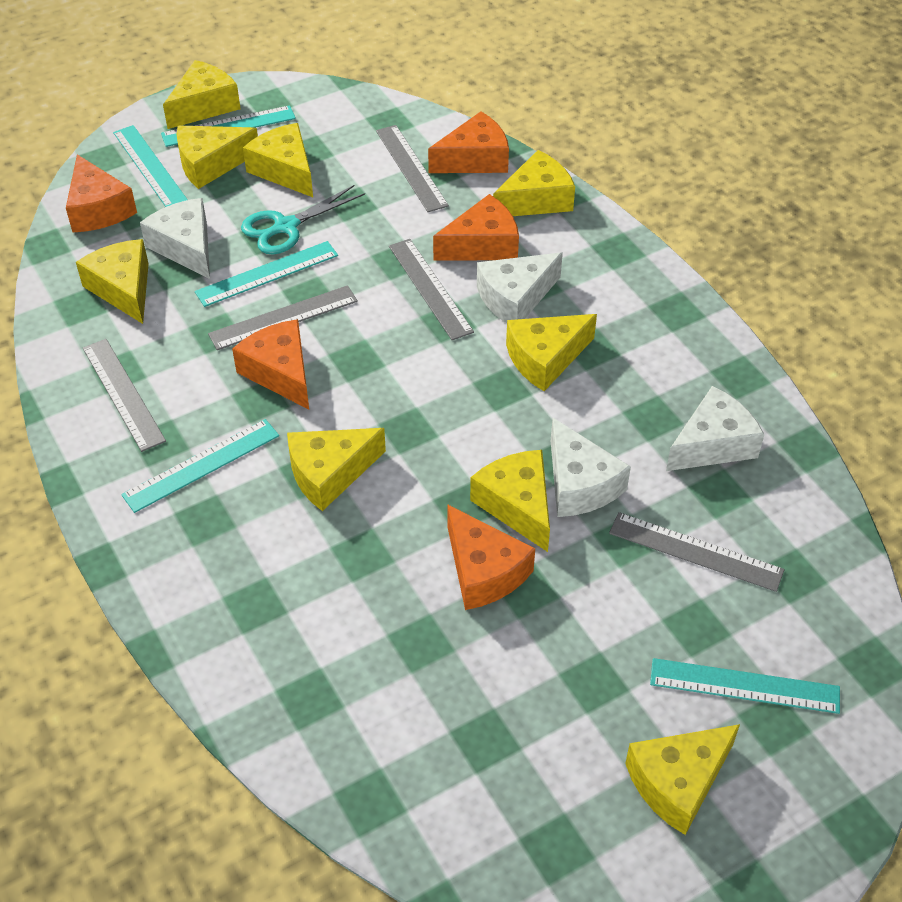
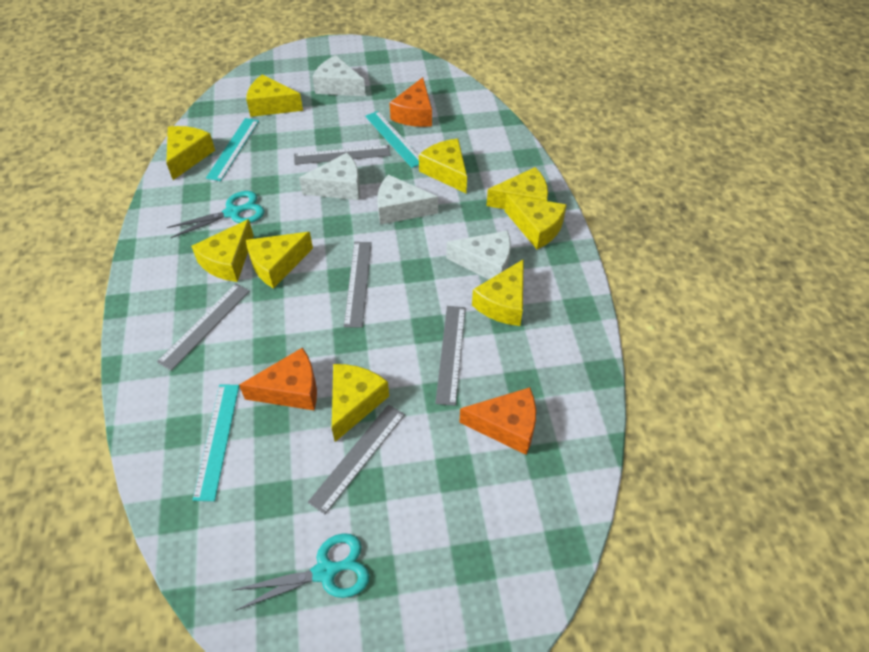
orange cheese: 5 -> 3
turquoise ruler: 5 -> 3
turquoise scissors: 1 -> 2

